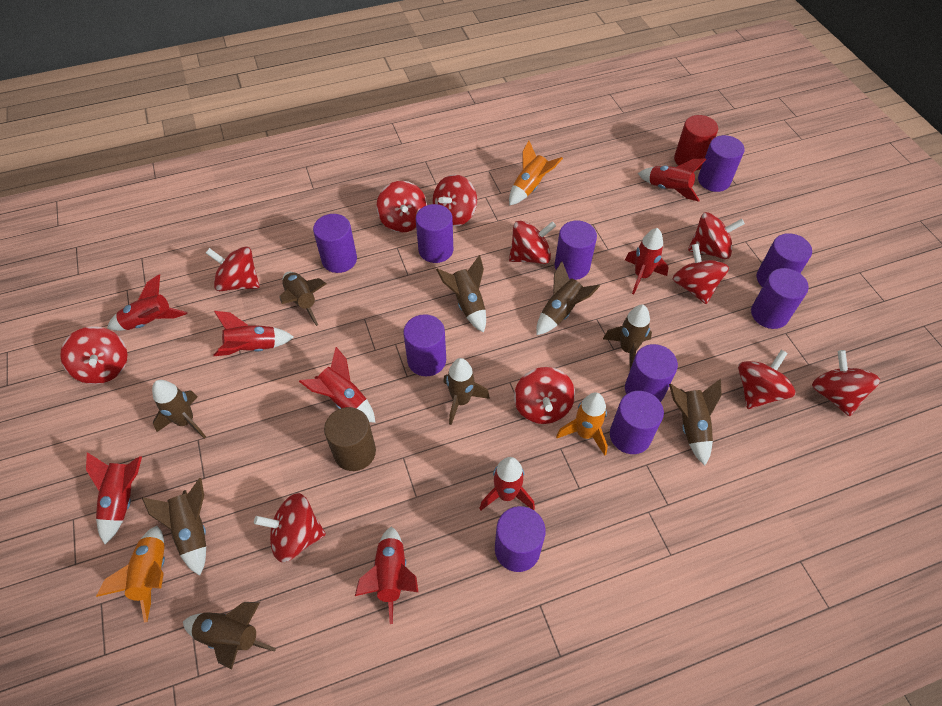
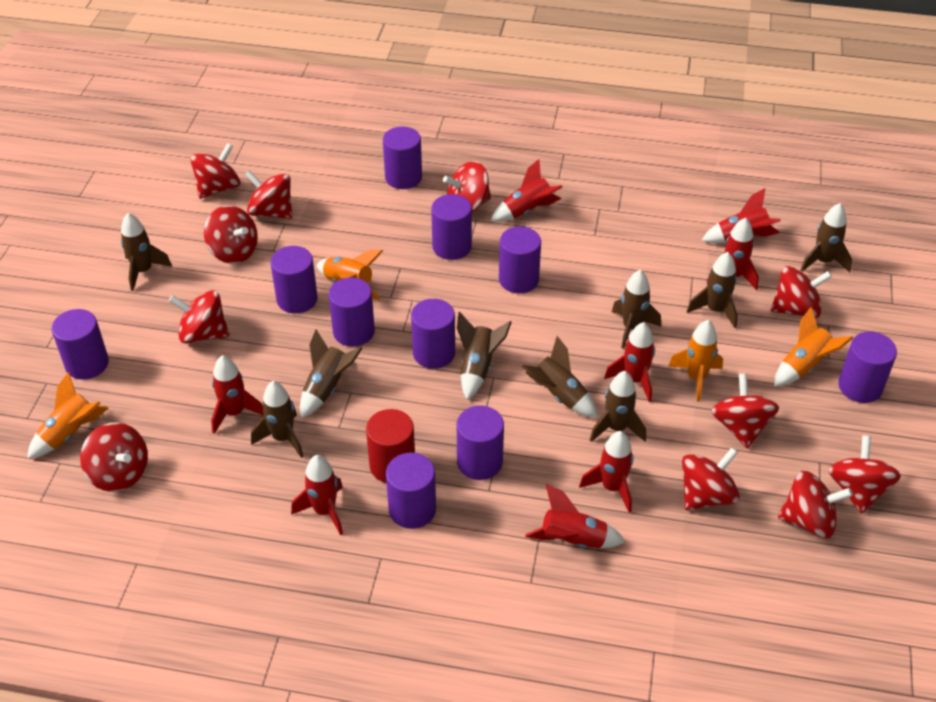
brown cylinder: 1 -> 0
orange rocket: 3 -> 4

